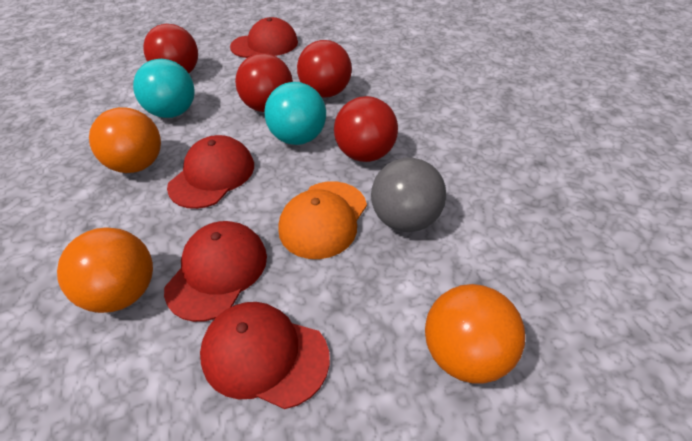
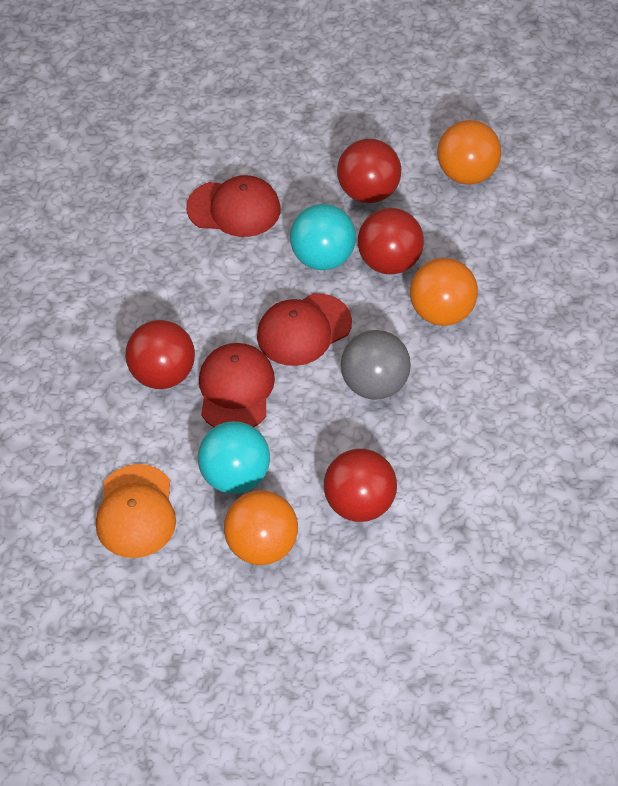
red cap: 4 -> 3

